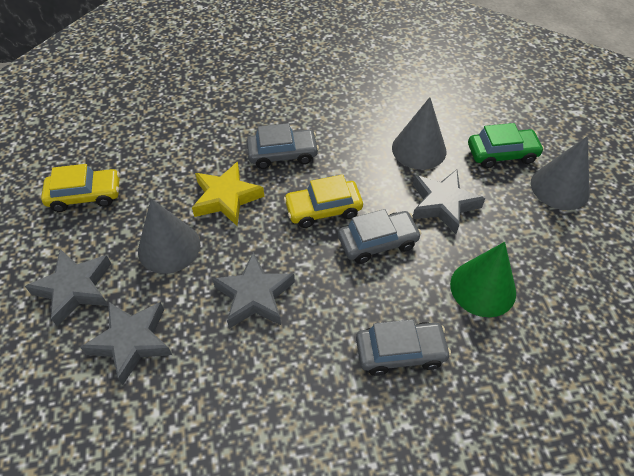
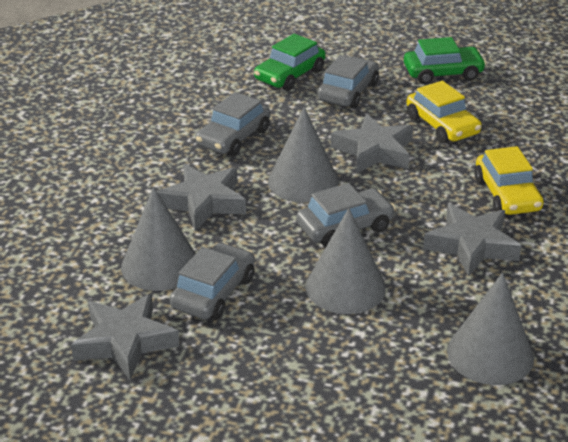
green car: 1 -> 2
green cone: 1 -> 0
grey car: 3 -> 4
grey cone: 3 -> 4
yellow star: 1 -> 0

